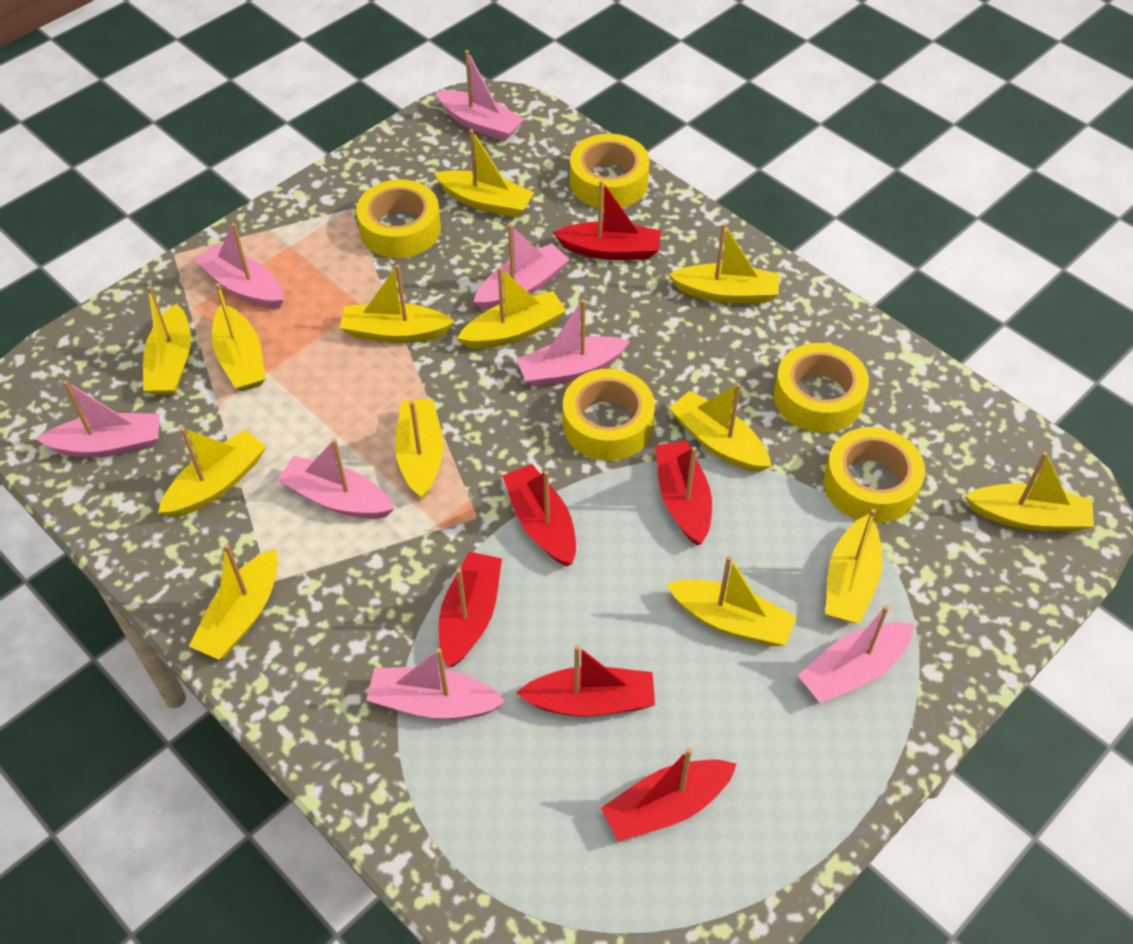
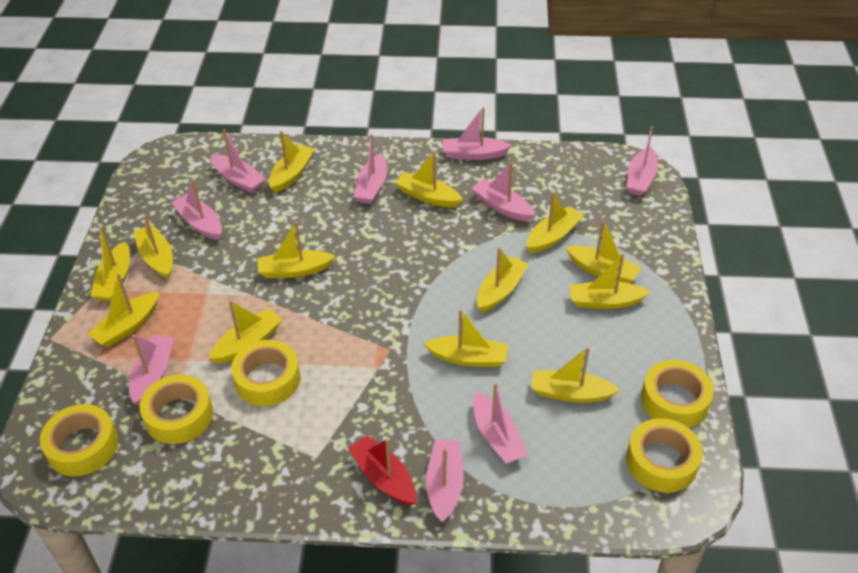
pink boat: 8 -> 9
red boat: 6 -> 1

